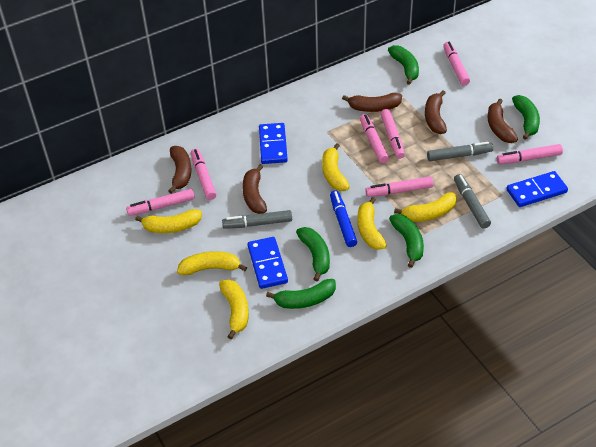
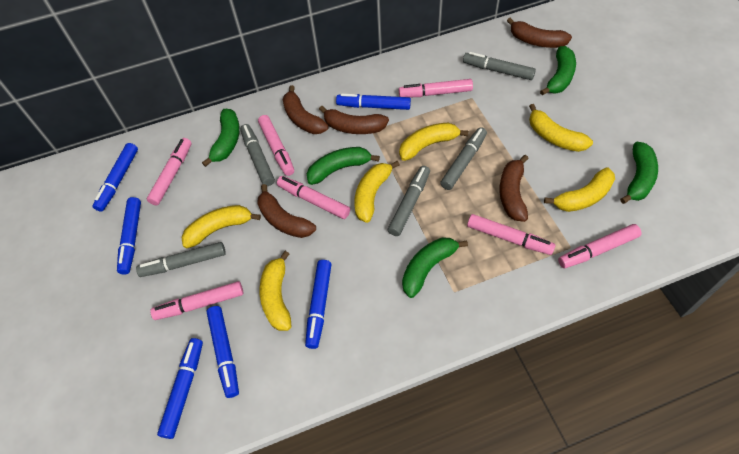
blue domino: 3 -> 0
blue marker: 1 -> 6
grey marker: 3 -> 5

